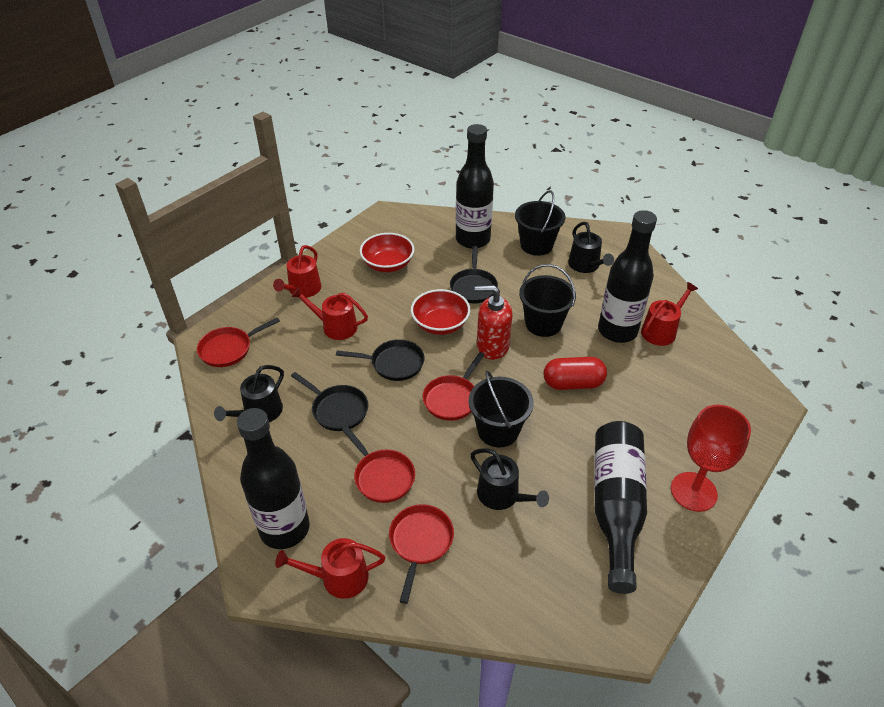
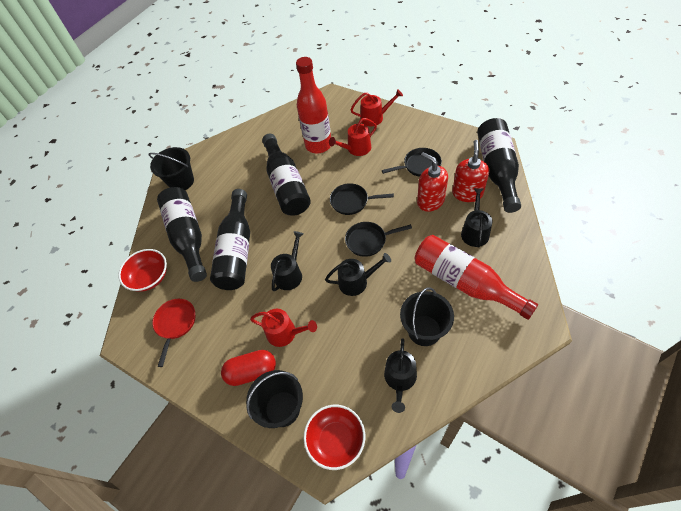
black watering can: 3 -> 4
red bottle: 0 -> 2
red goblet: 1 -> 0
red pan: 4 -> 1
red soap dispenser: 1 -> 2
red watering can: 4 -> 3

